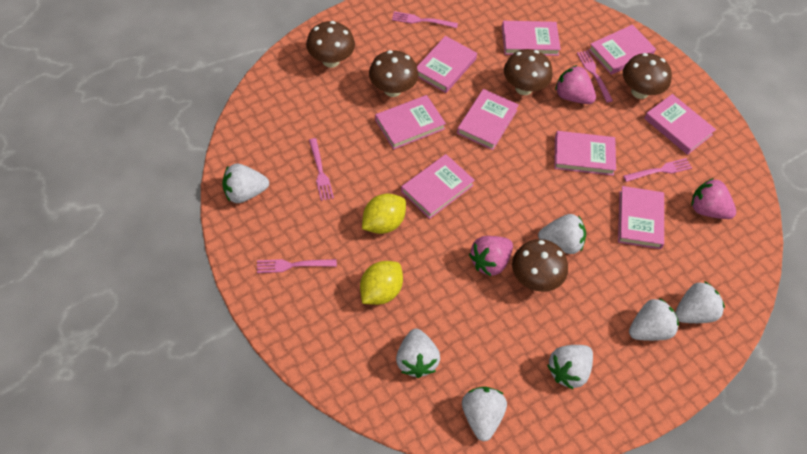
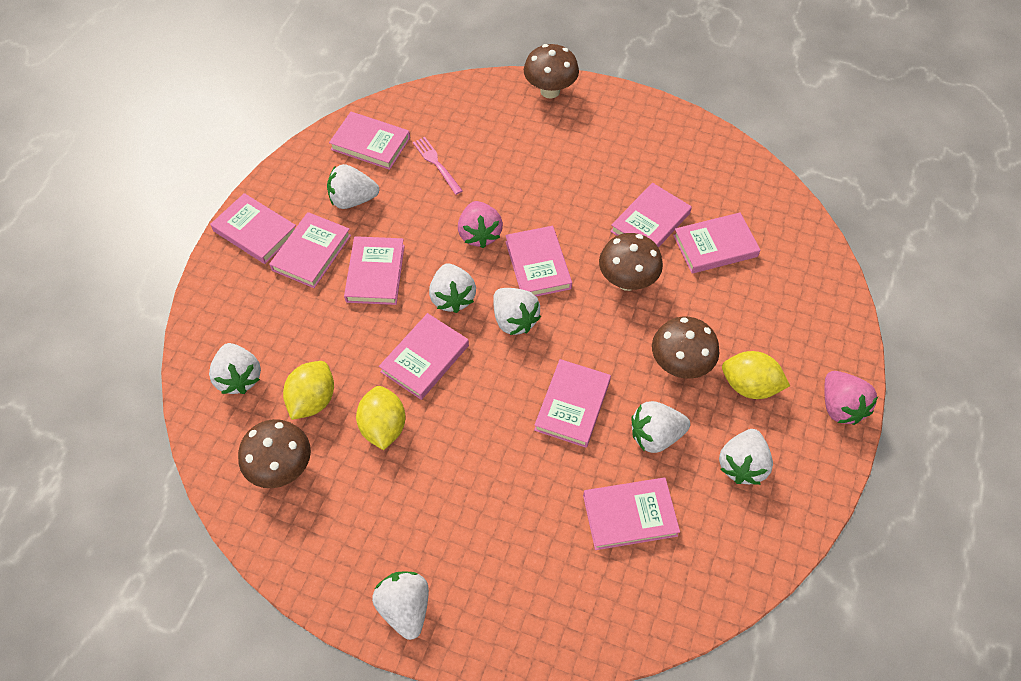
brown mushroom: 5 -> 4
pink book: 9 -> 10
pink fork: 5 -> 1
pink strawberry: 3 -> 2
yellow lemon: 2 -> 3

